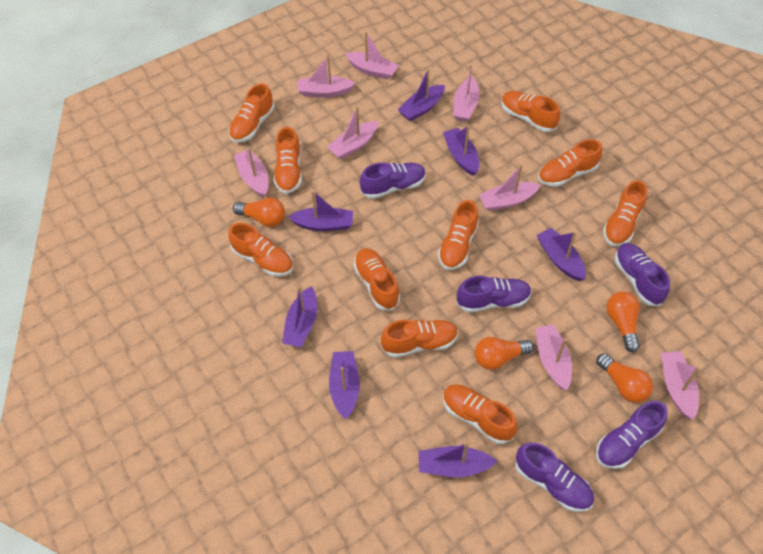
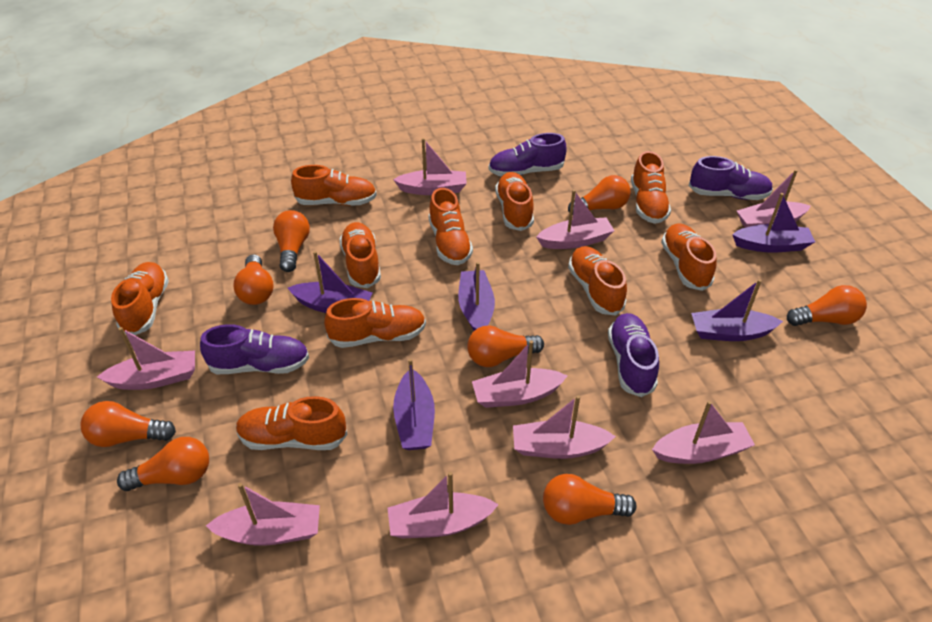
orange light bulb: 4 -> 8
pink boat: 8 -> 9
purple boat: 7 -> 5
purple shoe: 5 -> 4

